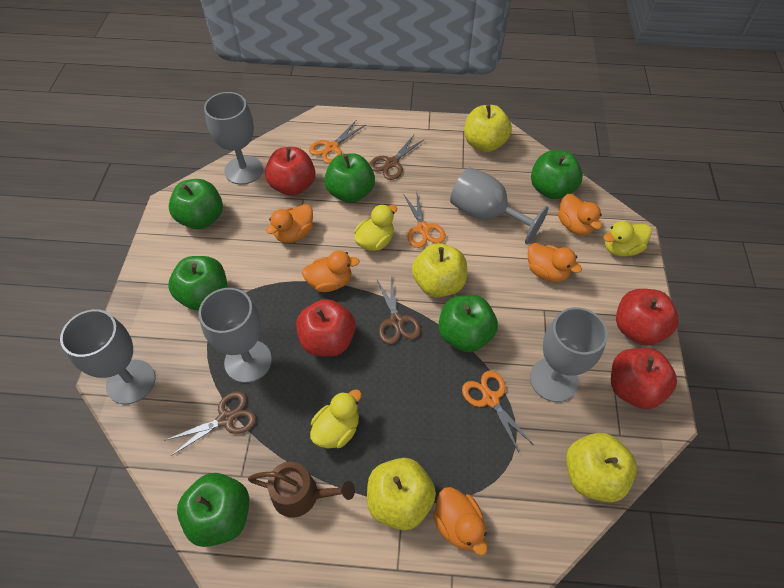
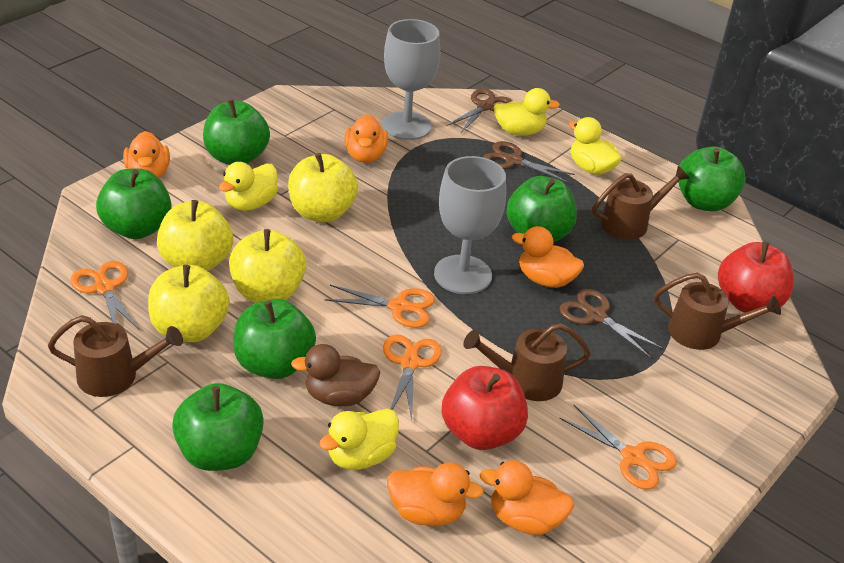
brown duck: 0 -> 1
brown watering can: 1 -> 4
grey goblet: 5 -> 2
orange scissors: 3 -> 4
red apple: 4 -> 2
yellow duck: 3 -> 4

